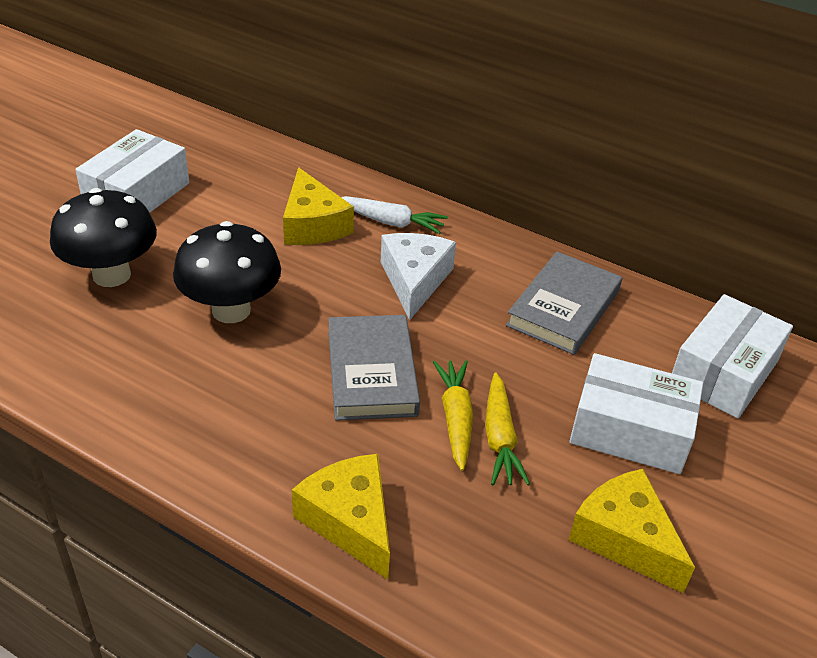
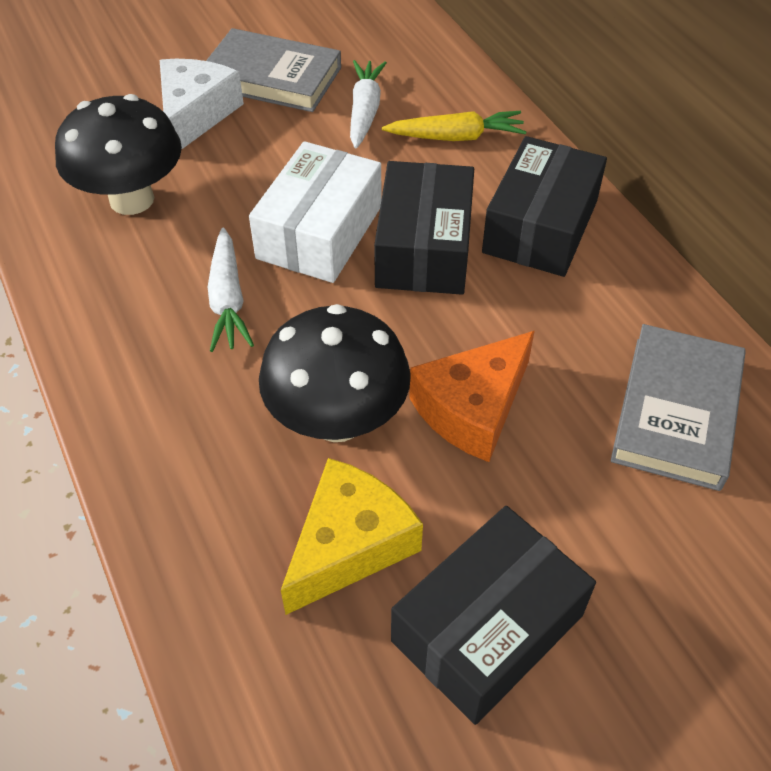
black box: 0 -> 3
orange cheese: 0 -> 1
white box: 3 -> 1
white carrot: 1 -> 2
yellow carrot: 2 -> 1
yellow cheese: 3 -> 1

